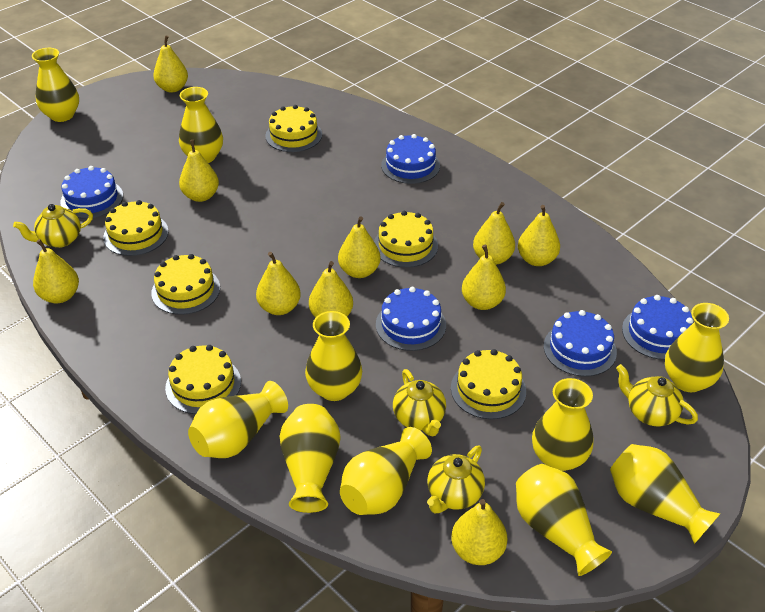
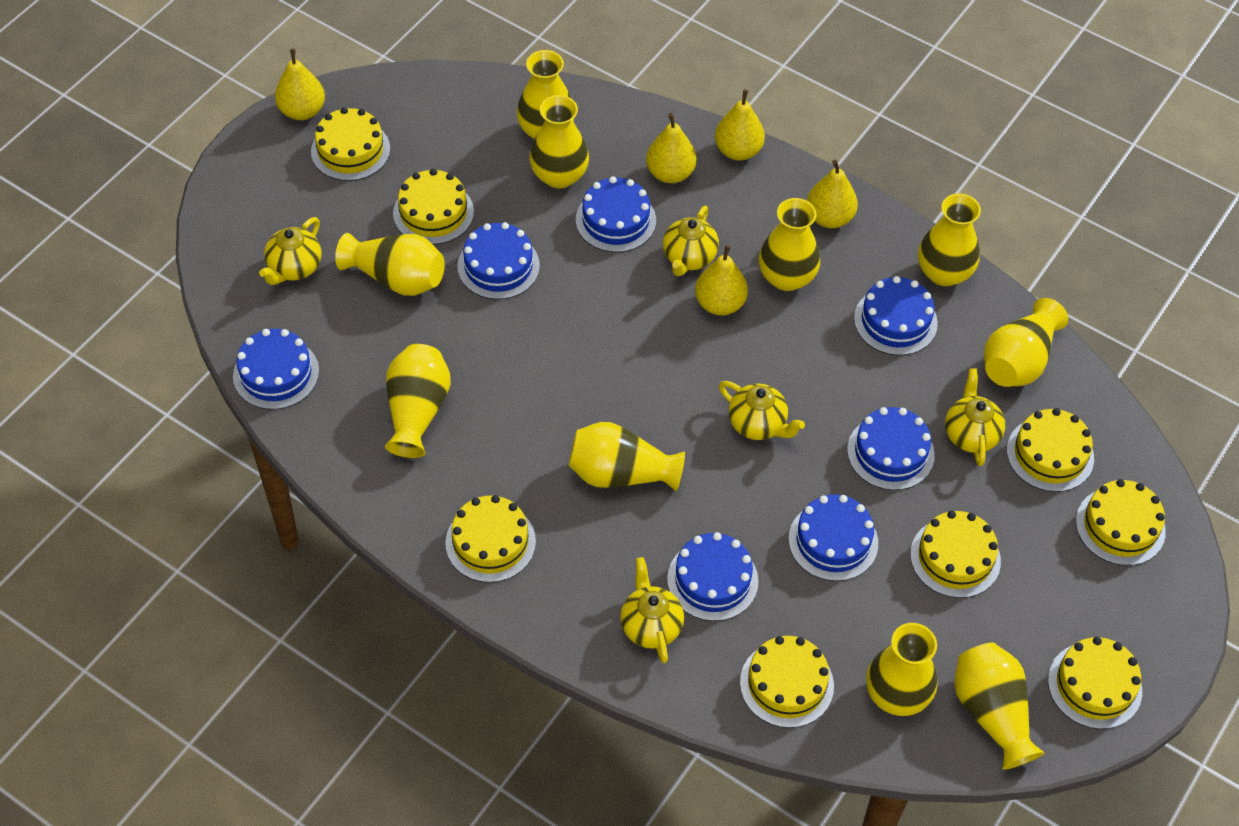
blue cake: 5 -> 7
yellow cake: 6 -> 8
yellow pear: 10 -> 5
yellow teapot: 4 -> 5

